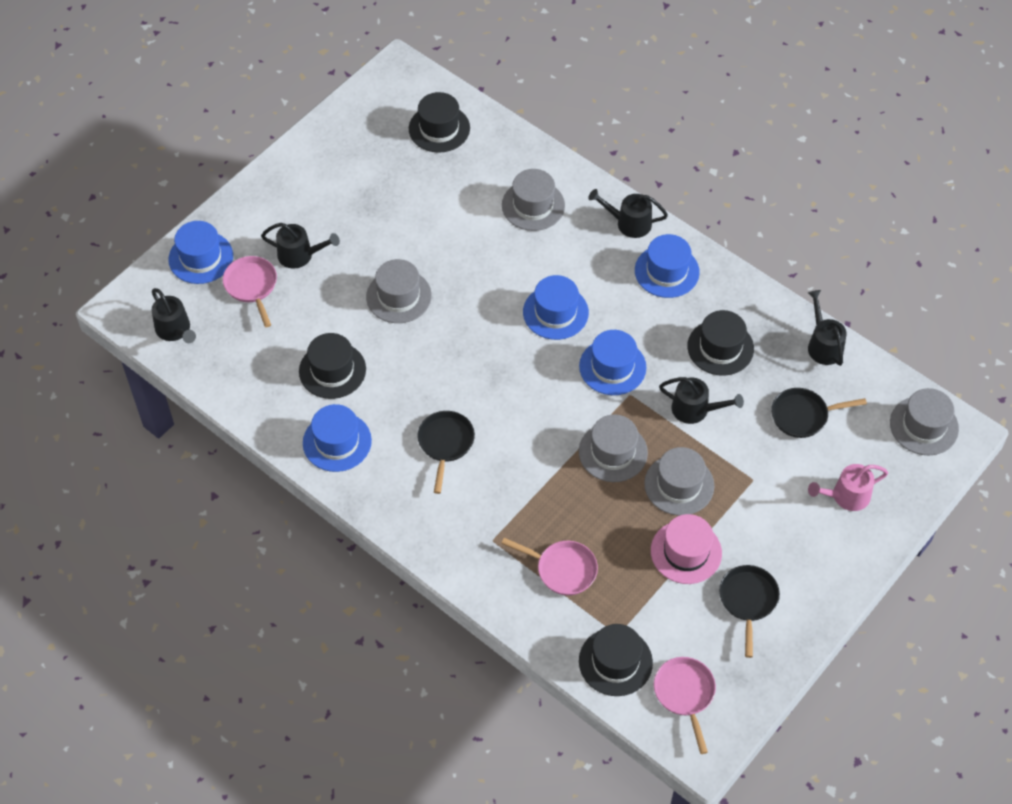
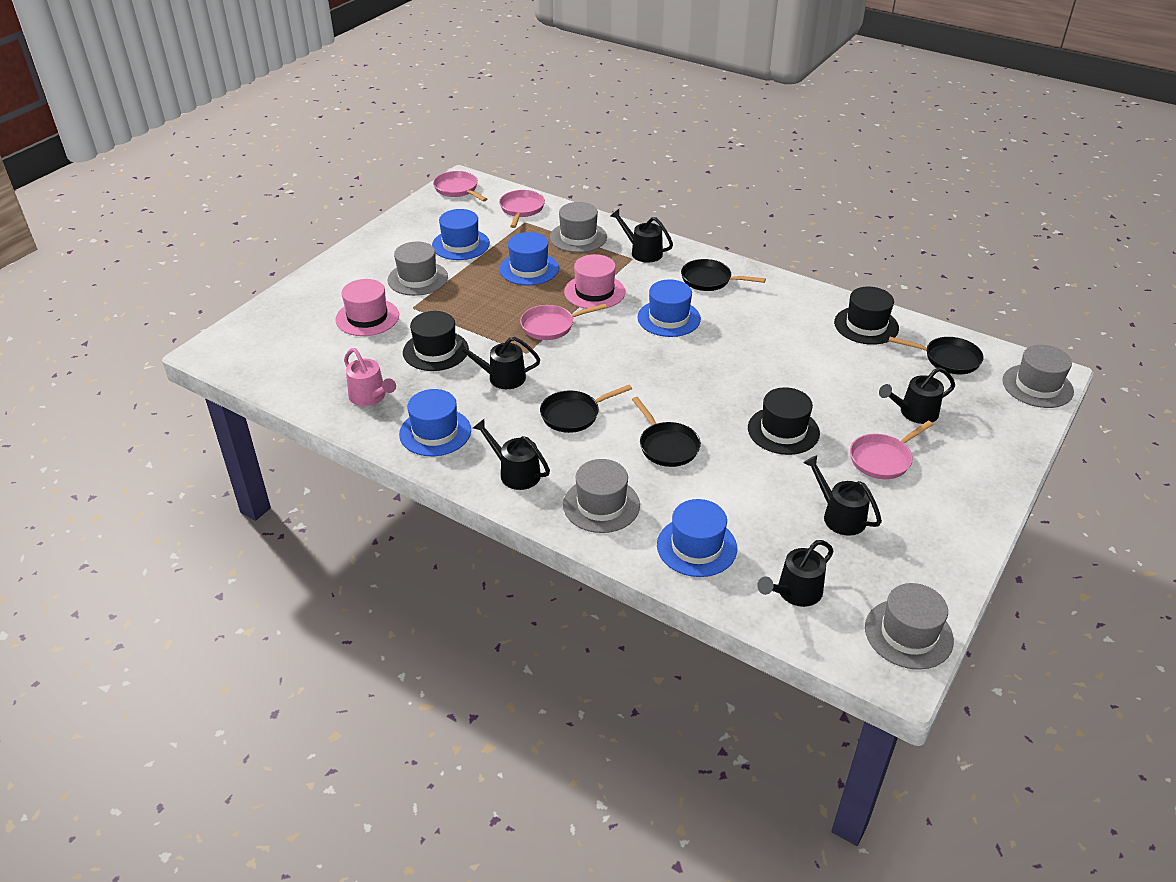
black hat: 4 -> 3
black pan: 3 -> 4
black watering can: 5 -> 6
pink hat: 1 -> 2
pink pan: 3 -> 4

